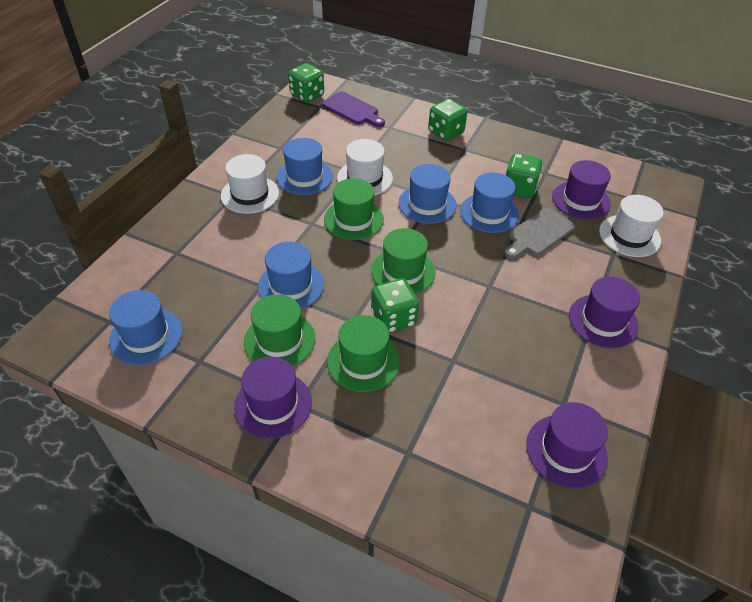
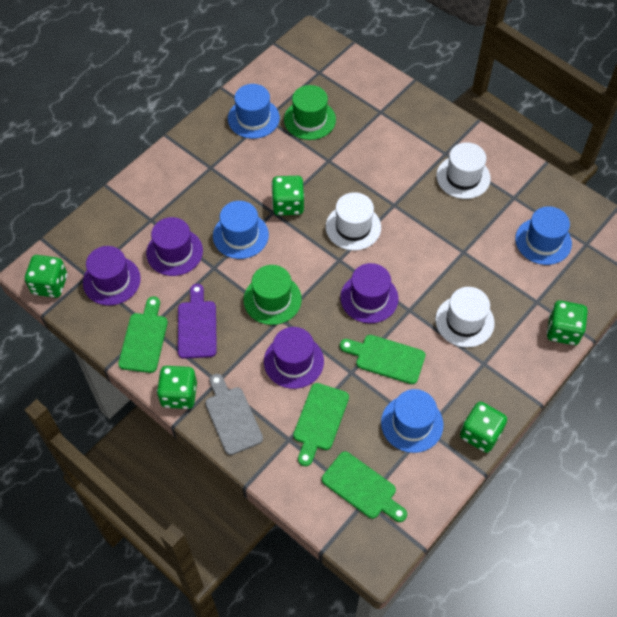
blue hat: 5 -> 4
green cutting board: 0 -> 4
green dice: 4 -> 5
green hat: 4 -> 2

